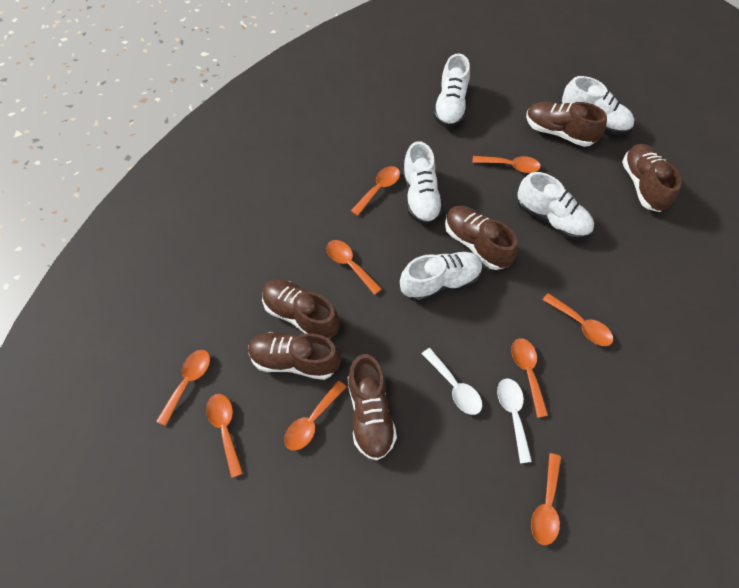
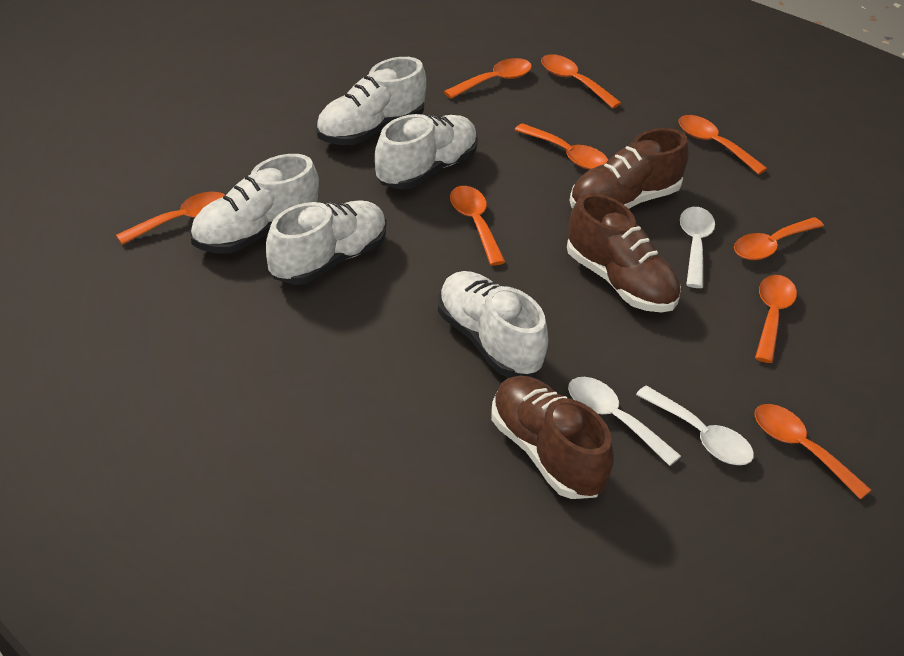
brown shoe: 6 -> 3
white spoon: 2 -> 3

